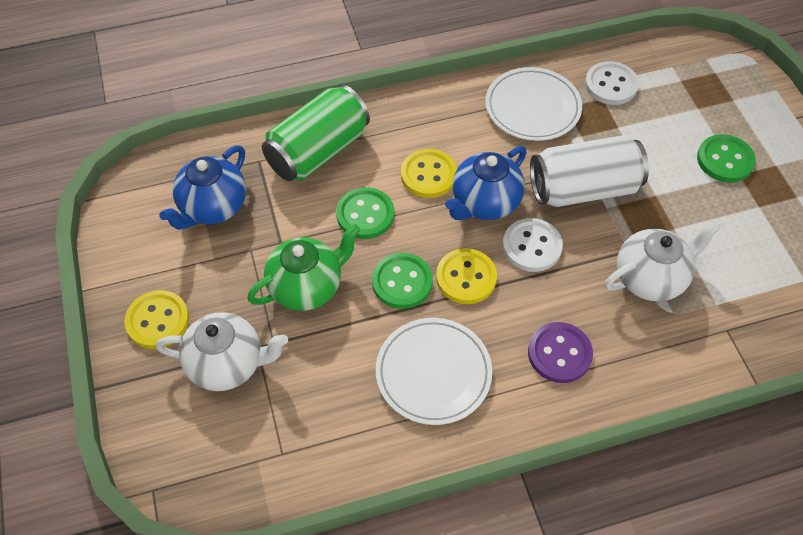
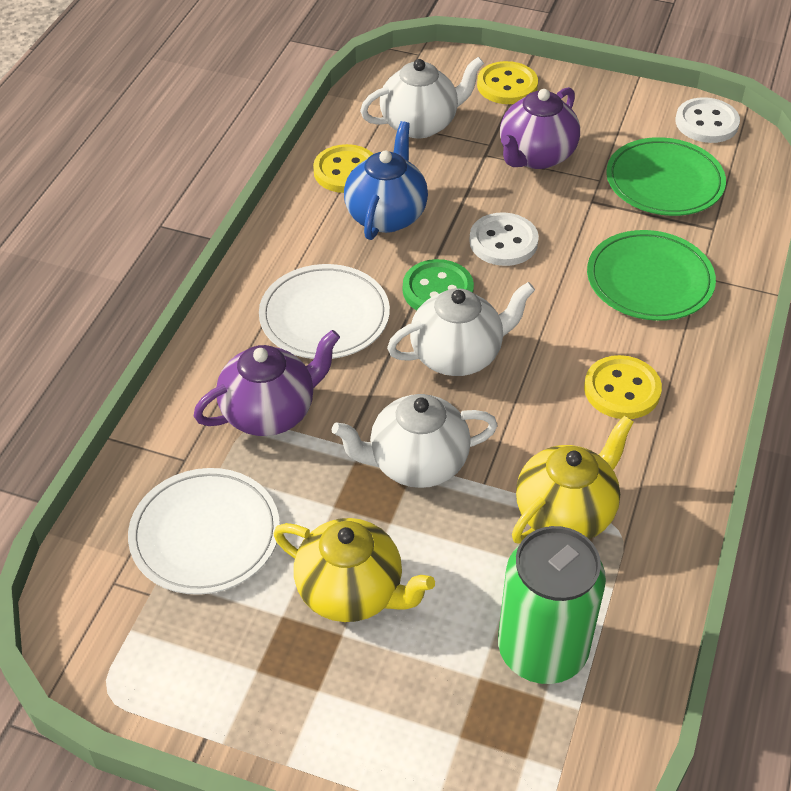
blue teapot: 2 -> 1
green button: 3 -> 1
green plate: 0 -> 2
green teapot: 1 -> 0
purple button: 1 -> 0
purple teapot: 0 -> 2
white can: 1 -> 0
white teapot: 2 -> 3
yellow teapot: 0 -> 2

